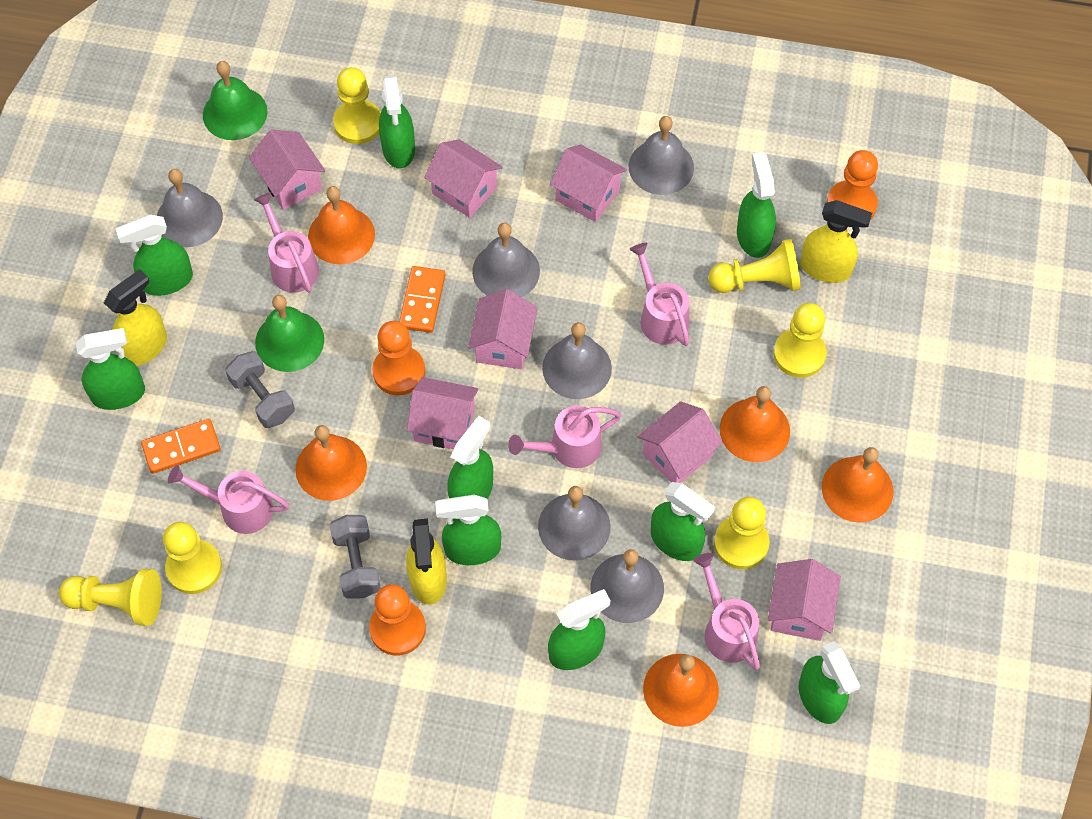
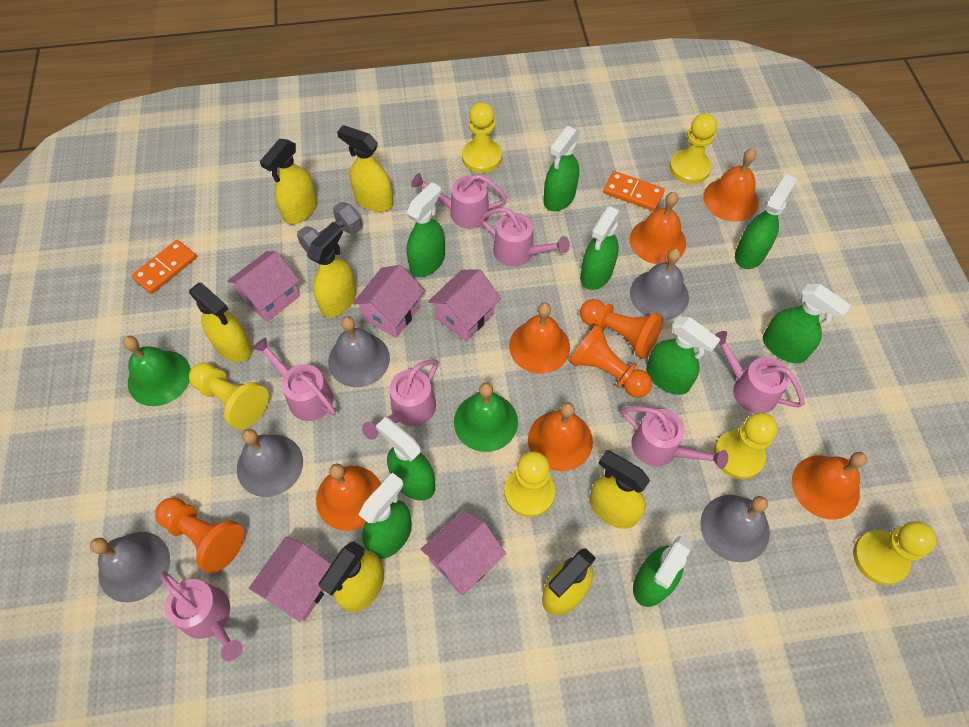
grey bell: 6 -> 5
grey dumbbell: 2 -> 1
orange bell: 5 -> 6
pink house: 7 -> 5
pink watering can: 5 -> 7
yellow spray bottle: 3 -> 7

